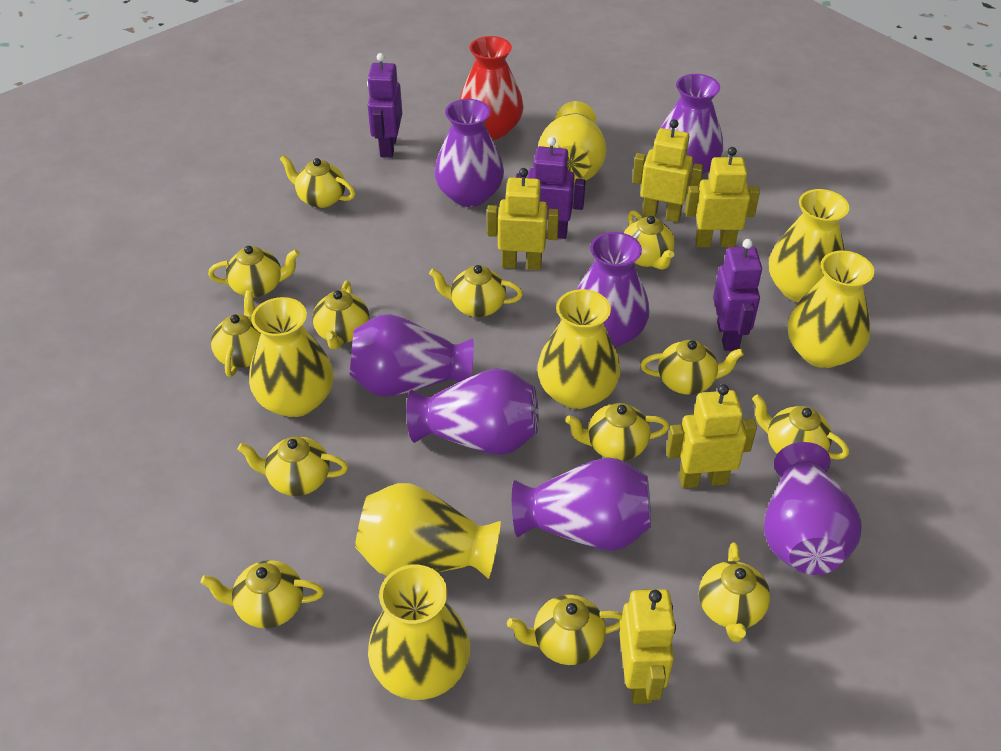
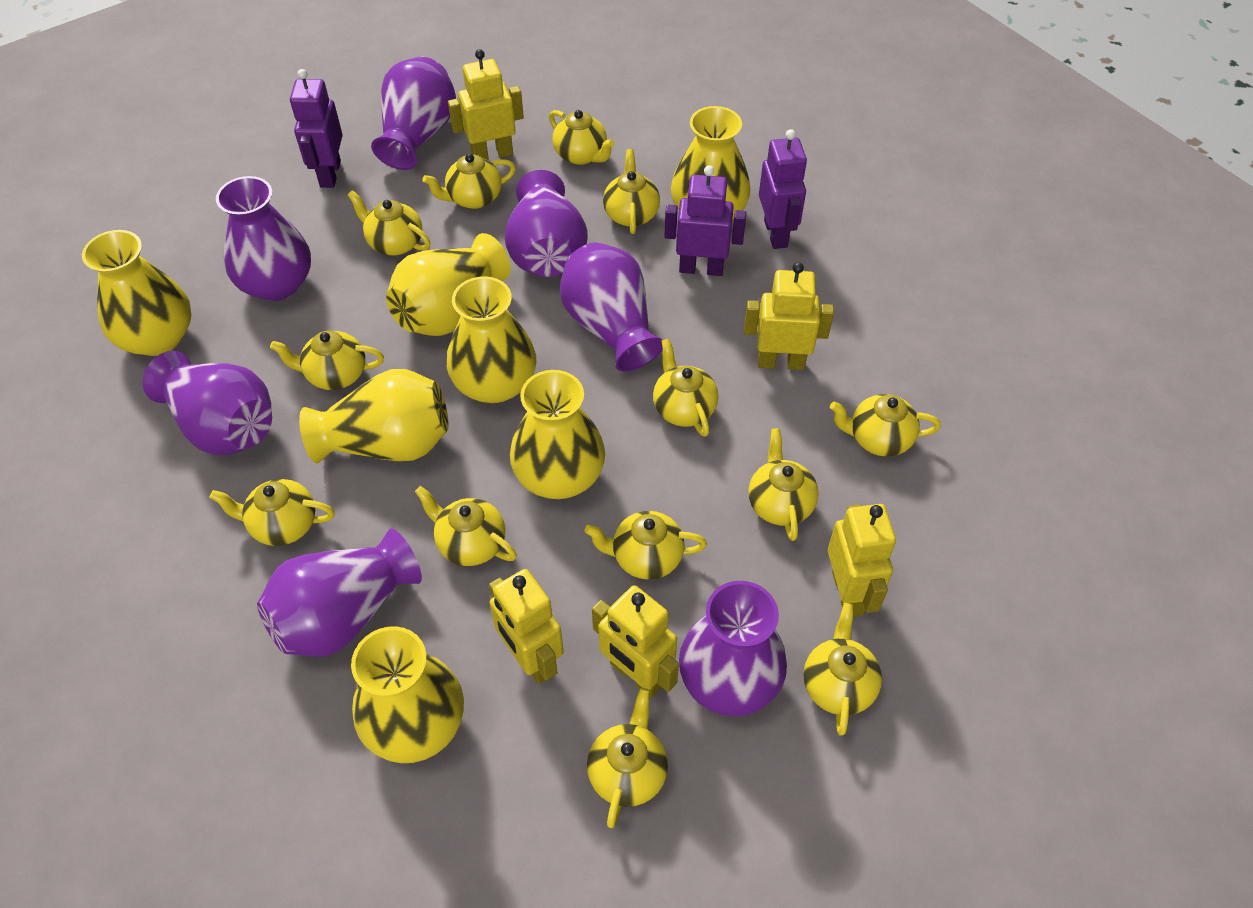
red vase: 1 -> 0

